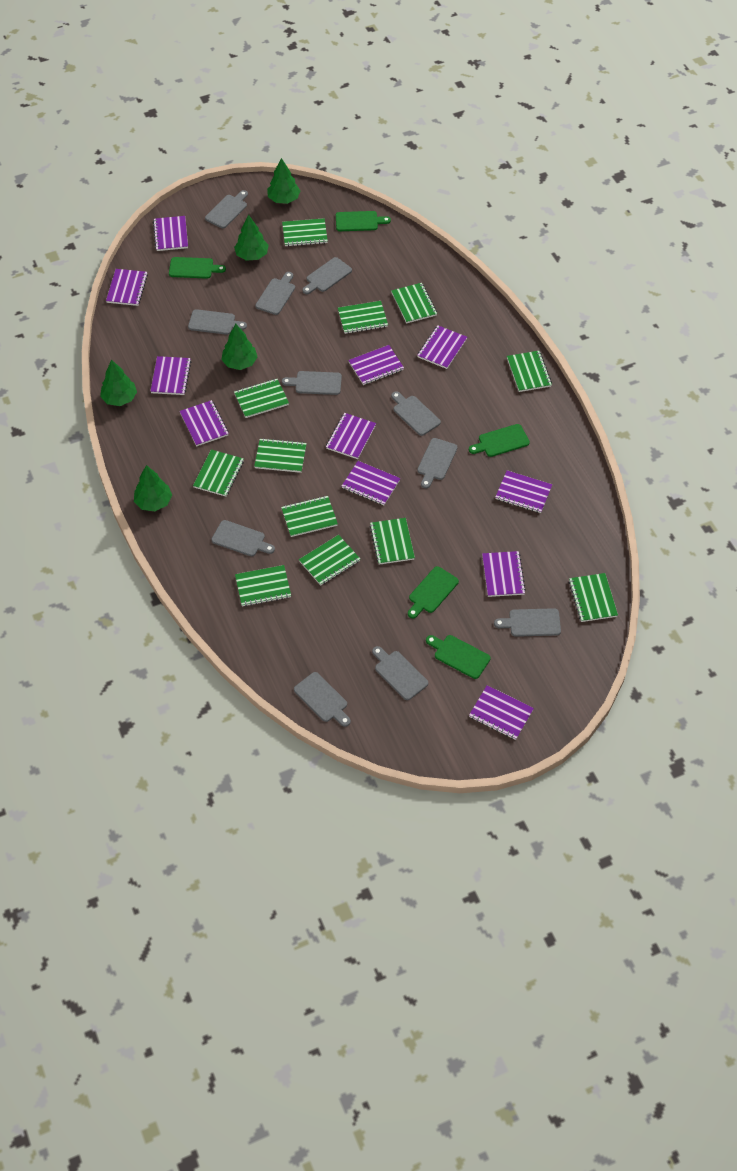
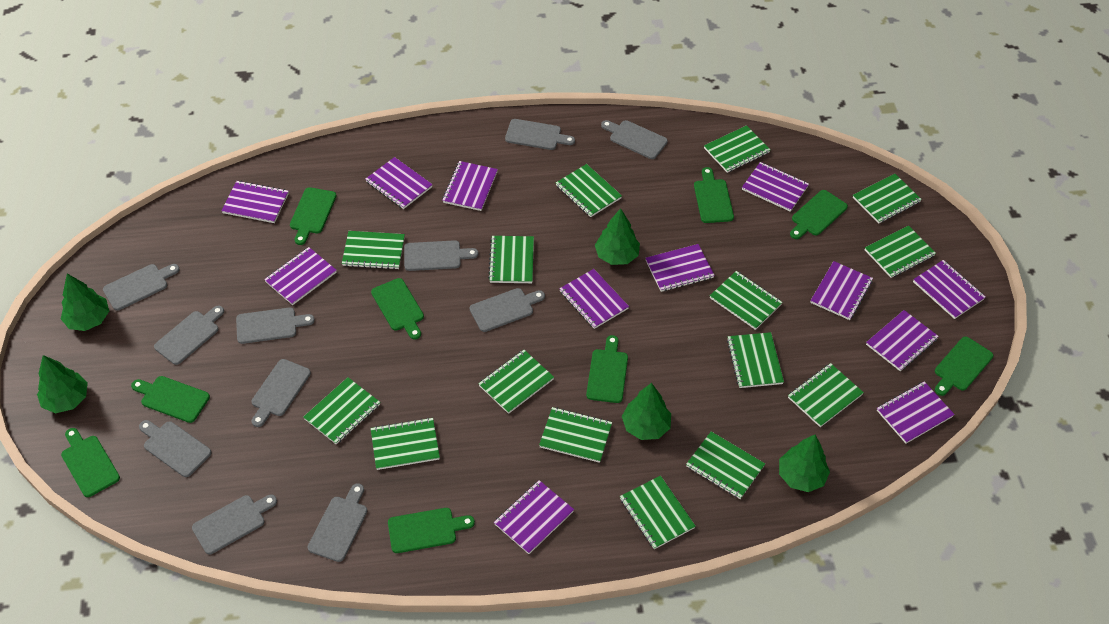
green cutting board: 5 -> 9
green notebook: 12 -> 15
purple notebook: 11 -> 12

